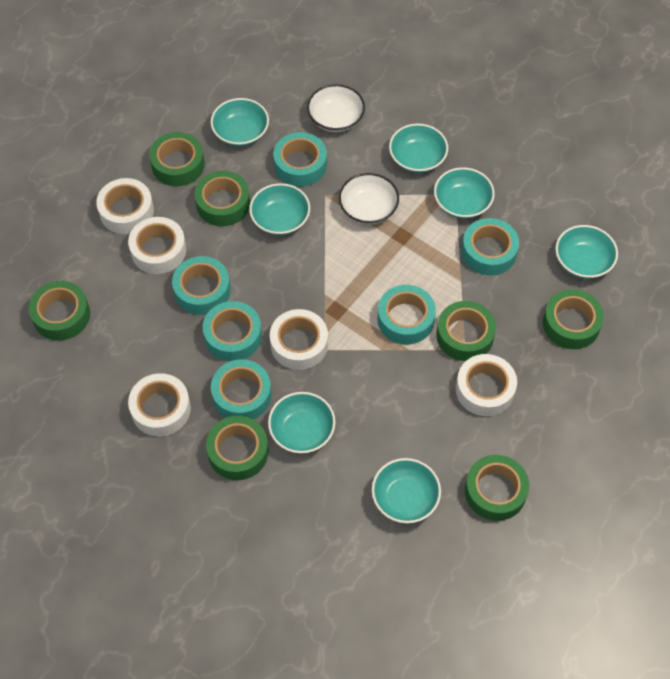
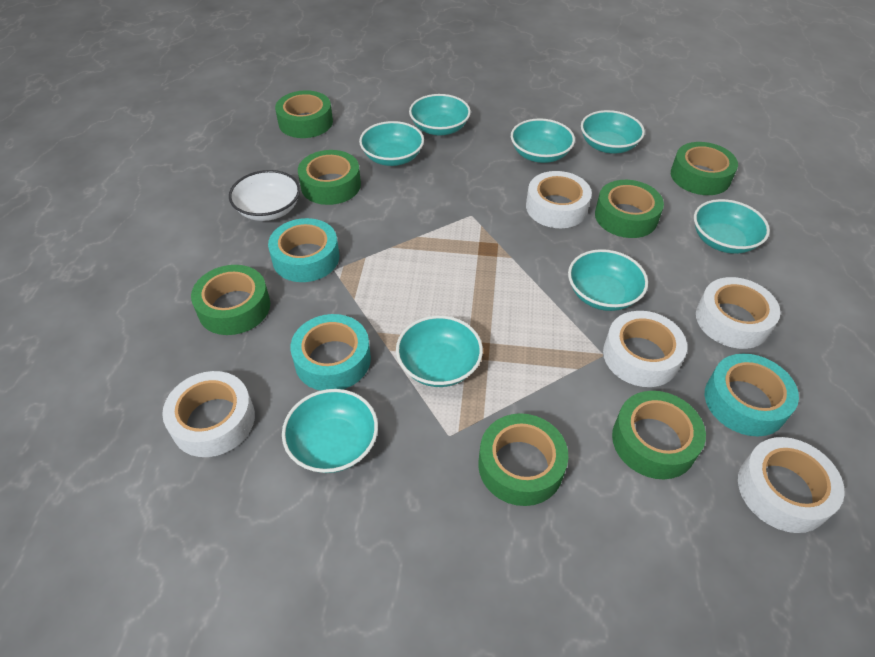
turquoise bowl: 7 -> 8
turquoise tape: 6 -> 3
white bowl: 2 -> 1

